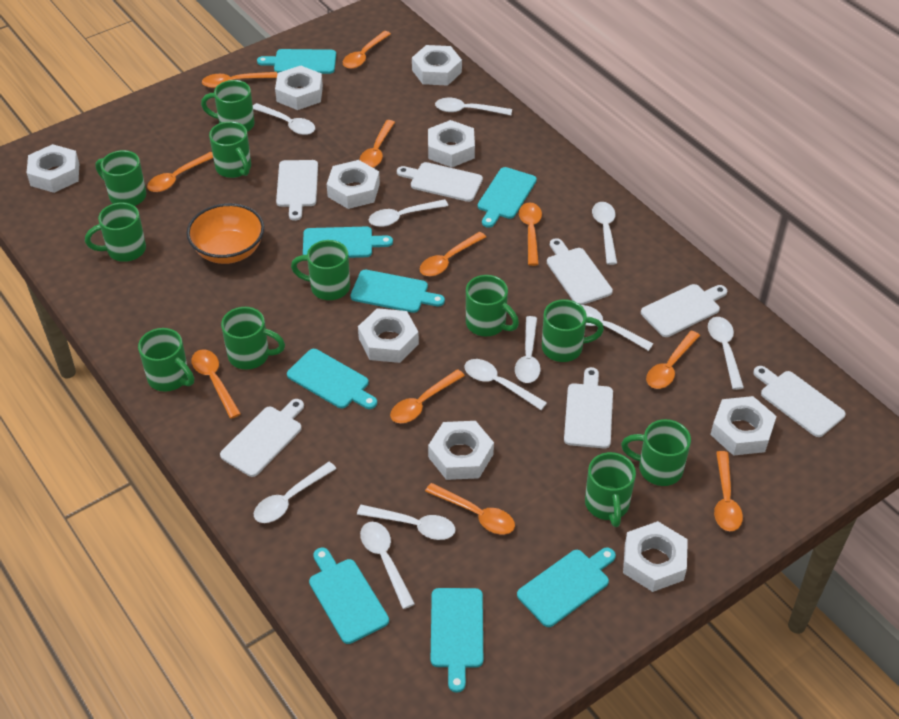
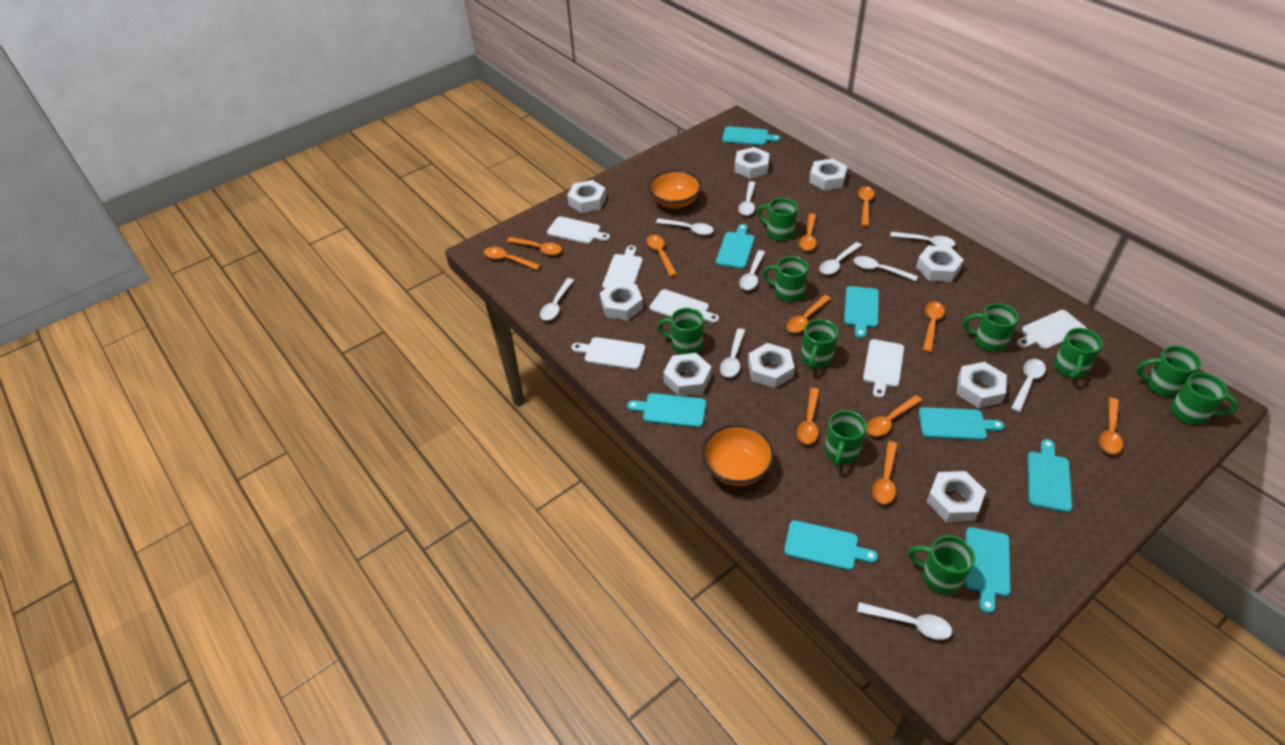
green mug: 11 -> 10
orange bowl: 1 -> 2
white cutting board: 7 -> 6
white spoon: 11 -> 10

